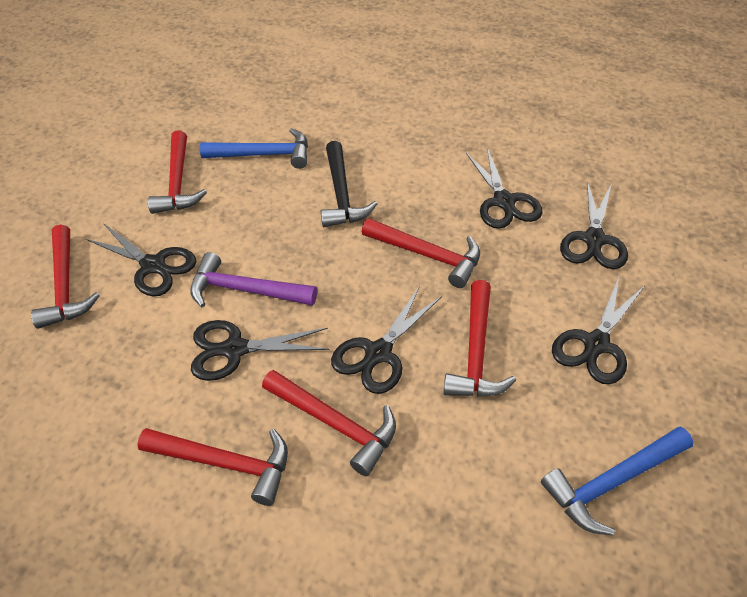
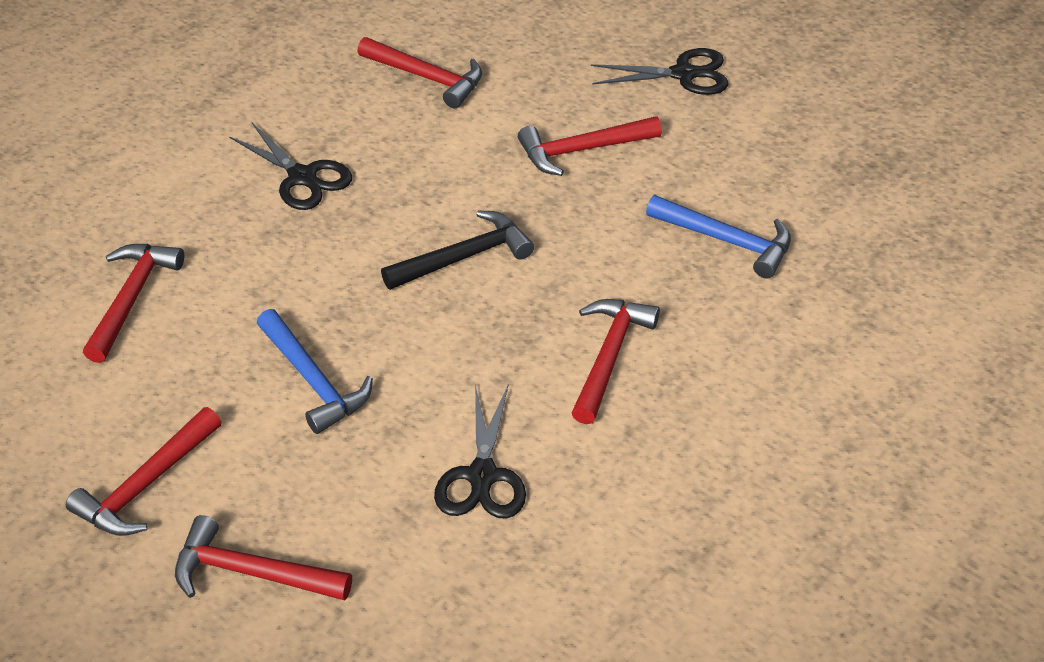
black scissors: 6 -> 3
purple hammer: 1 -> 0

